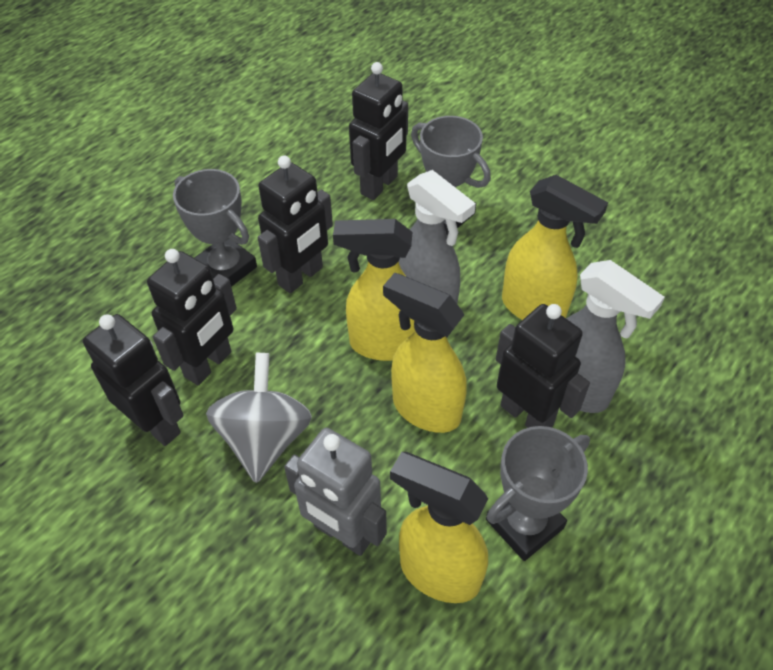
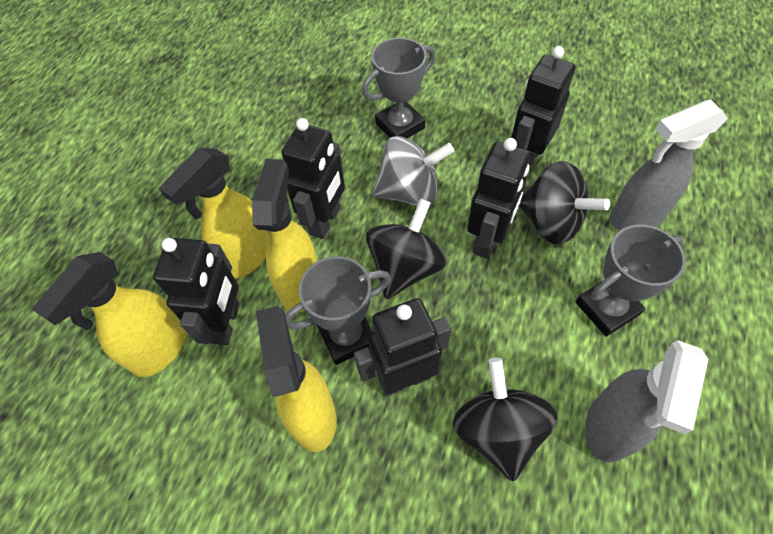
black spinning top: 0 -> 3
grey robot: 1 -> 0

